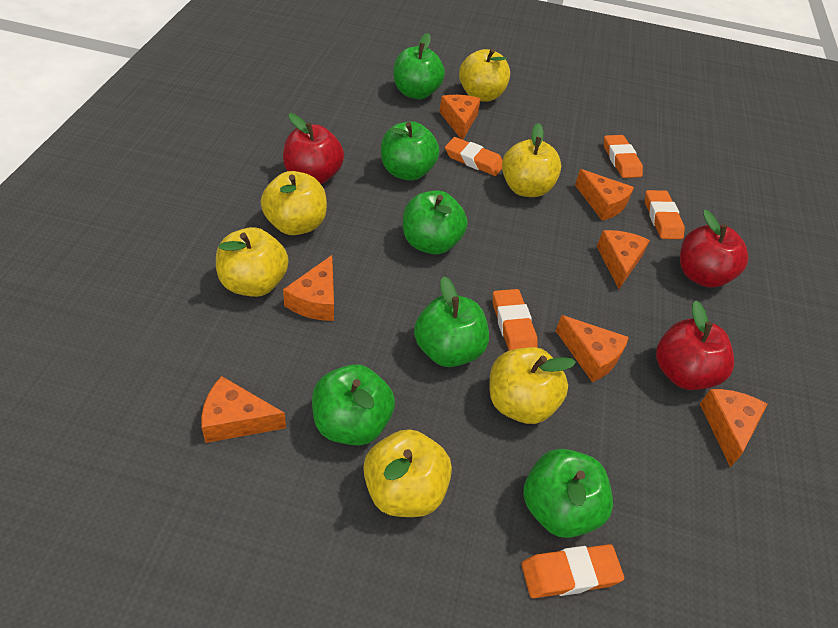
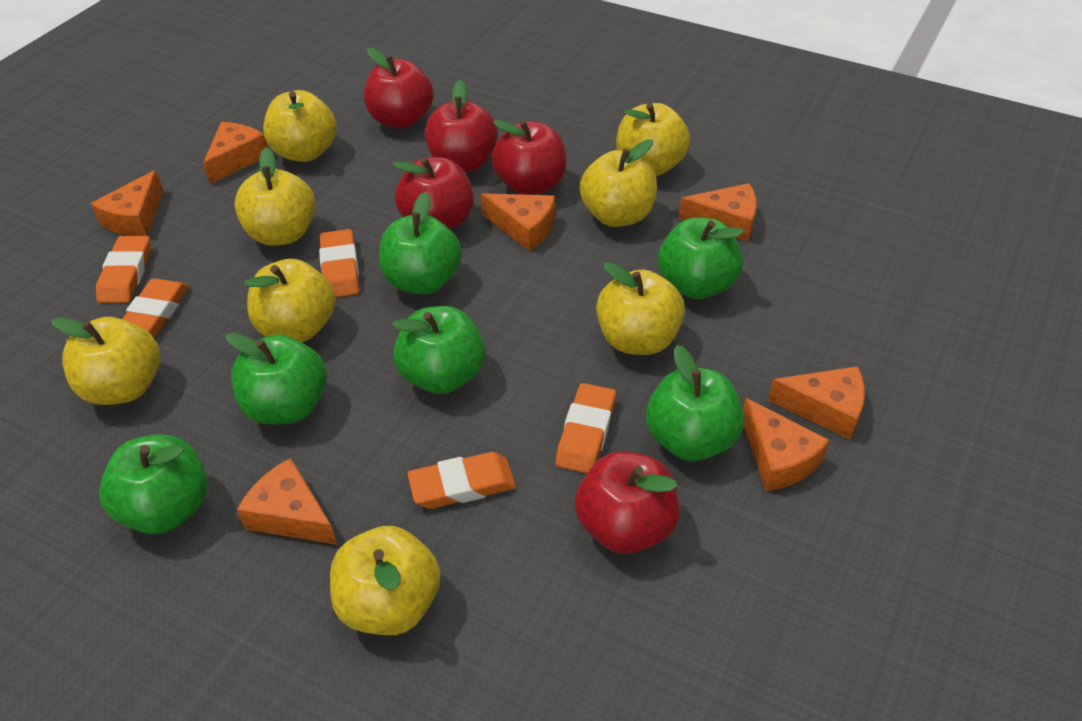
red apple: 3 -> 5
yellow apple: 6 -> 8

